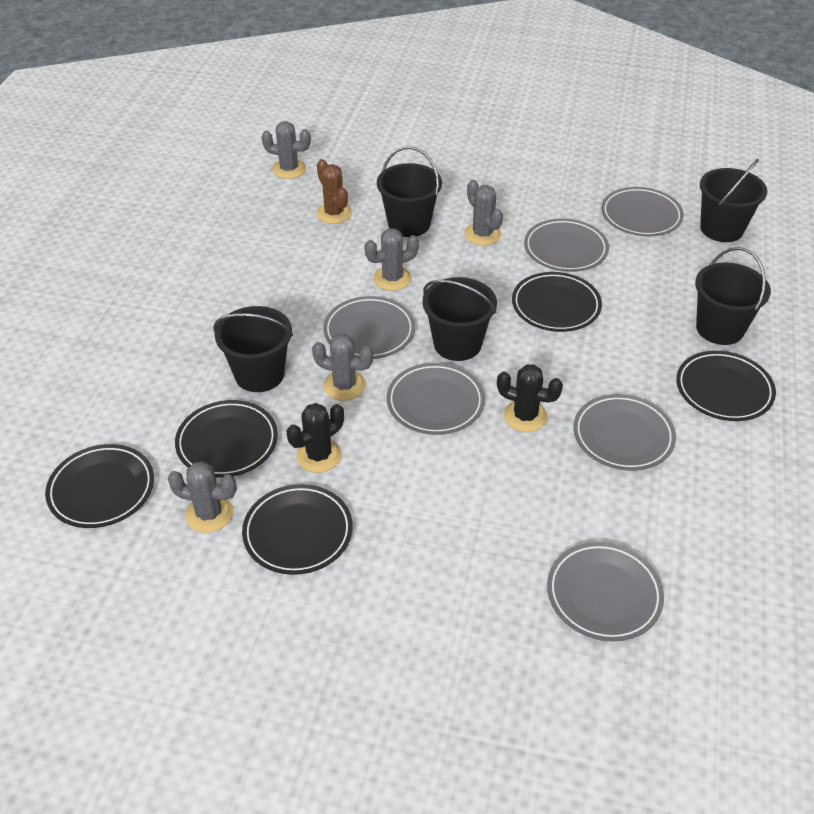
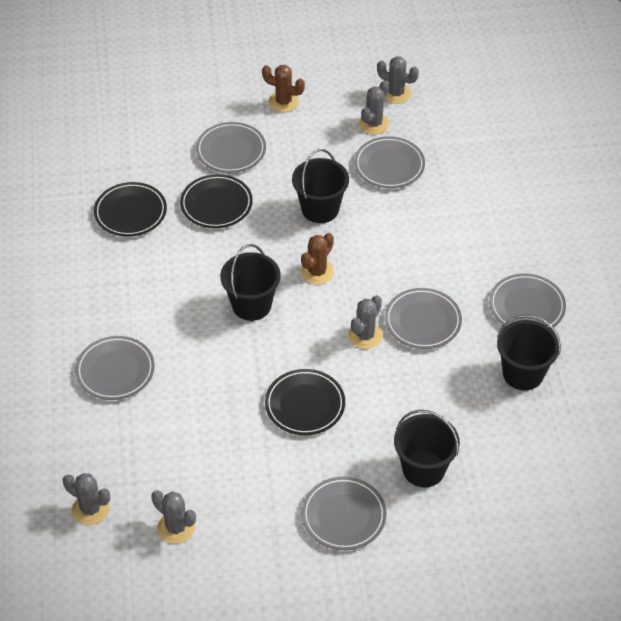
black bucket: 5 -> 4
black cactus: 2 -> 0
black plate: 5 -> 3
brown cactus: 1 -> 2

